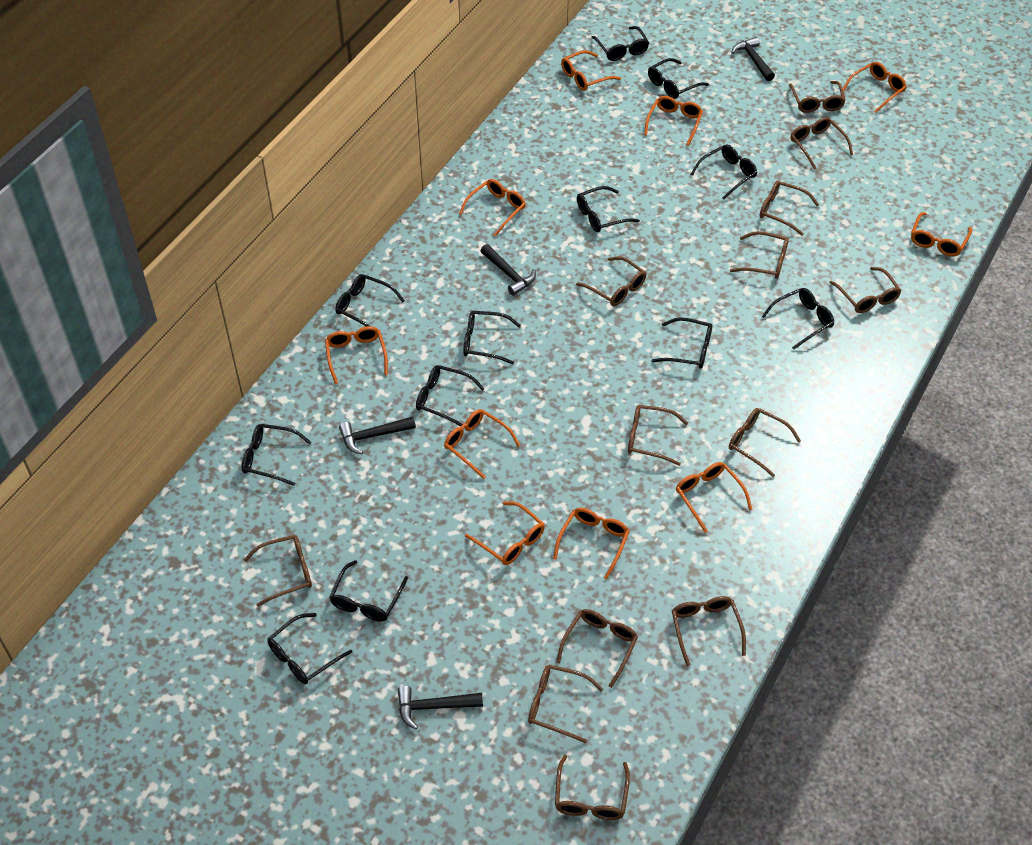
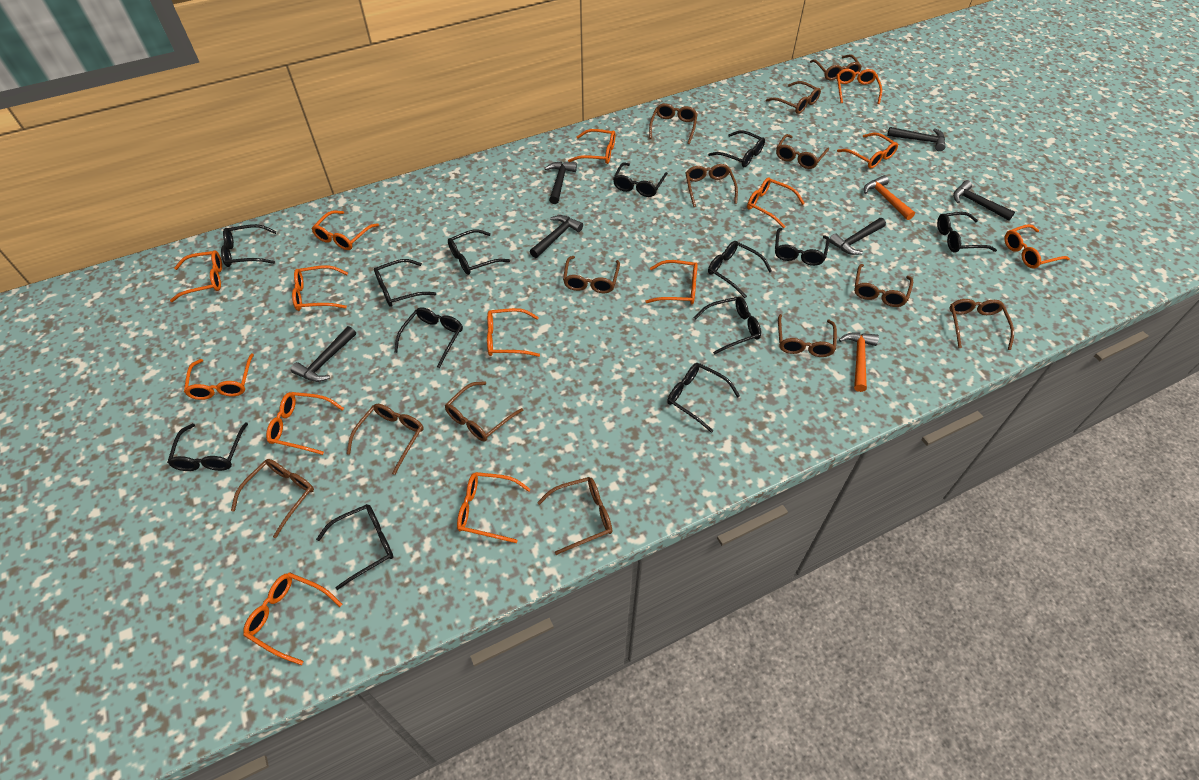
black glasses: 12 -> 13
black hammer: 4 -> 6
orange glasses: 10 -> 14
orange hammer: 0 -> 2

